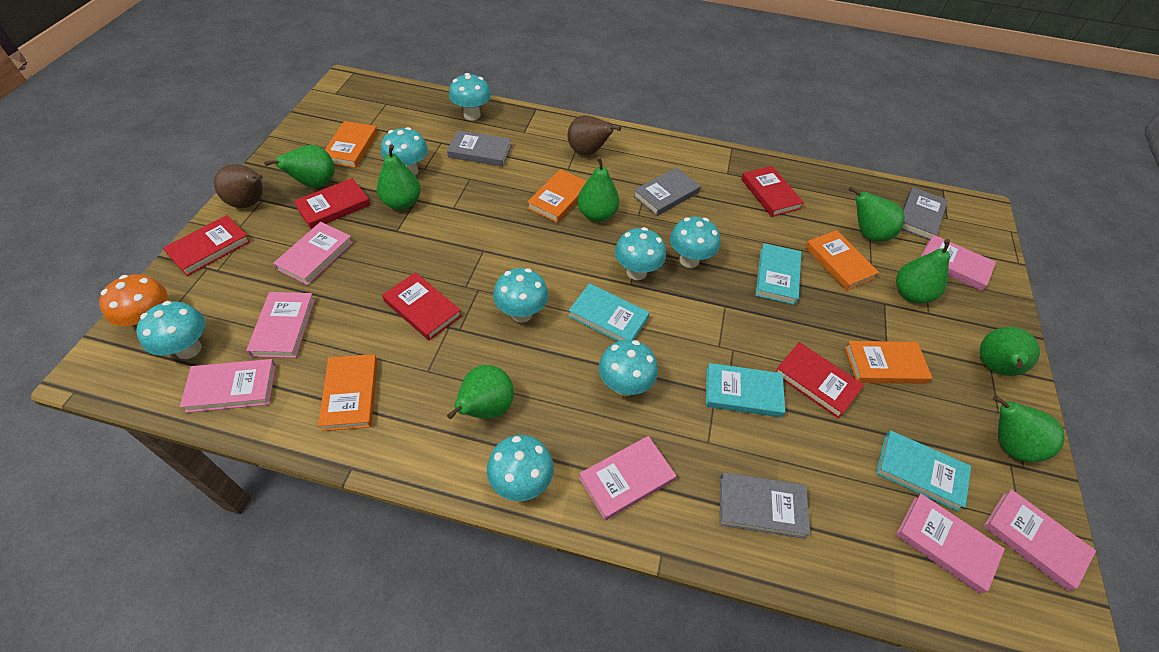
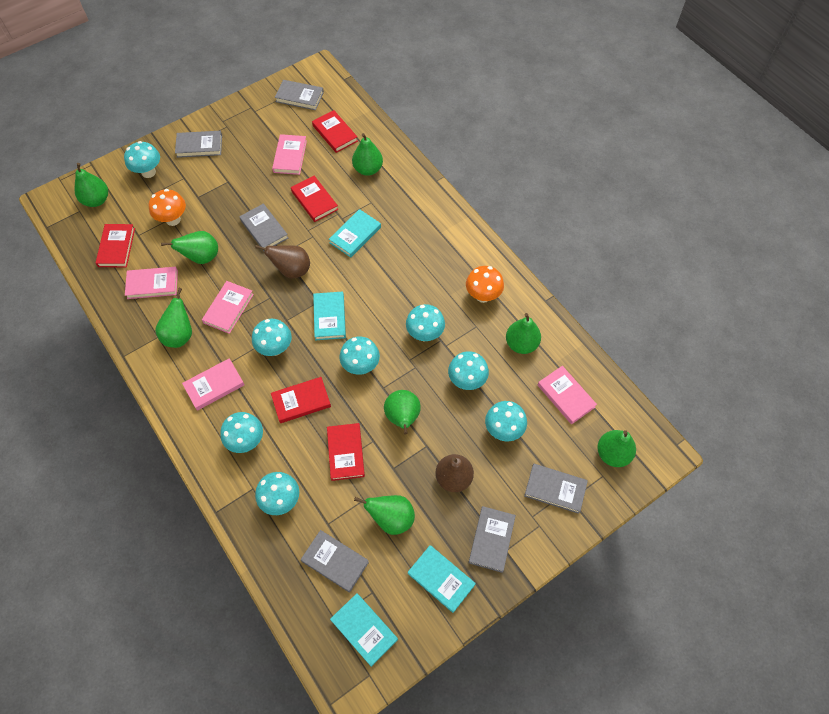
grey book: 4 -> 6
orange book: 5 -> 0
orange mushroom: 1 -> 2
pink book: 7 -> 5

